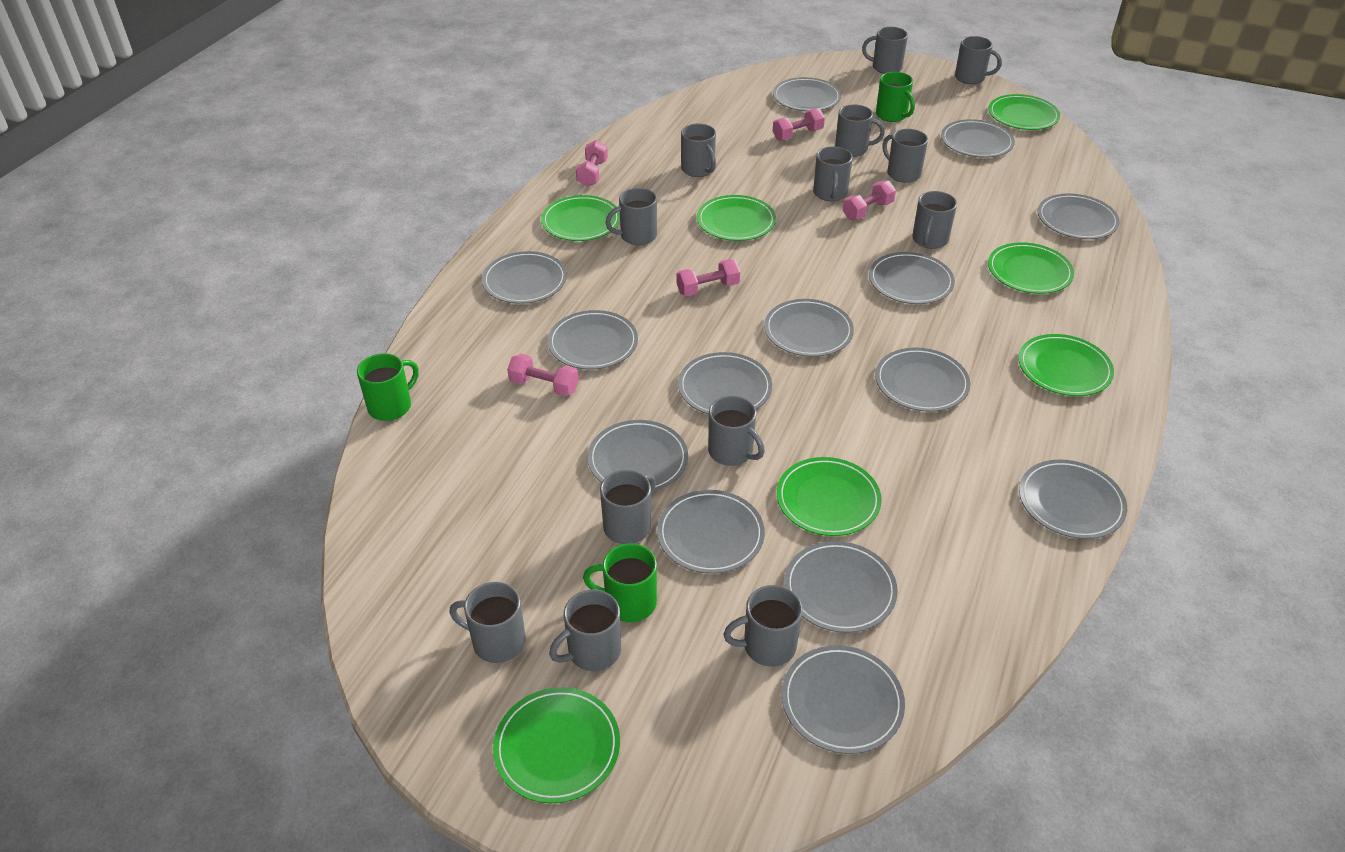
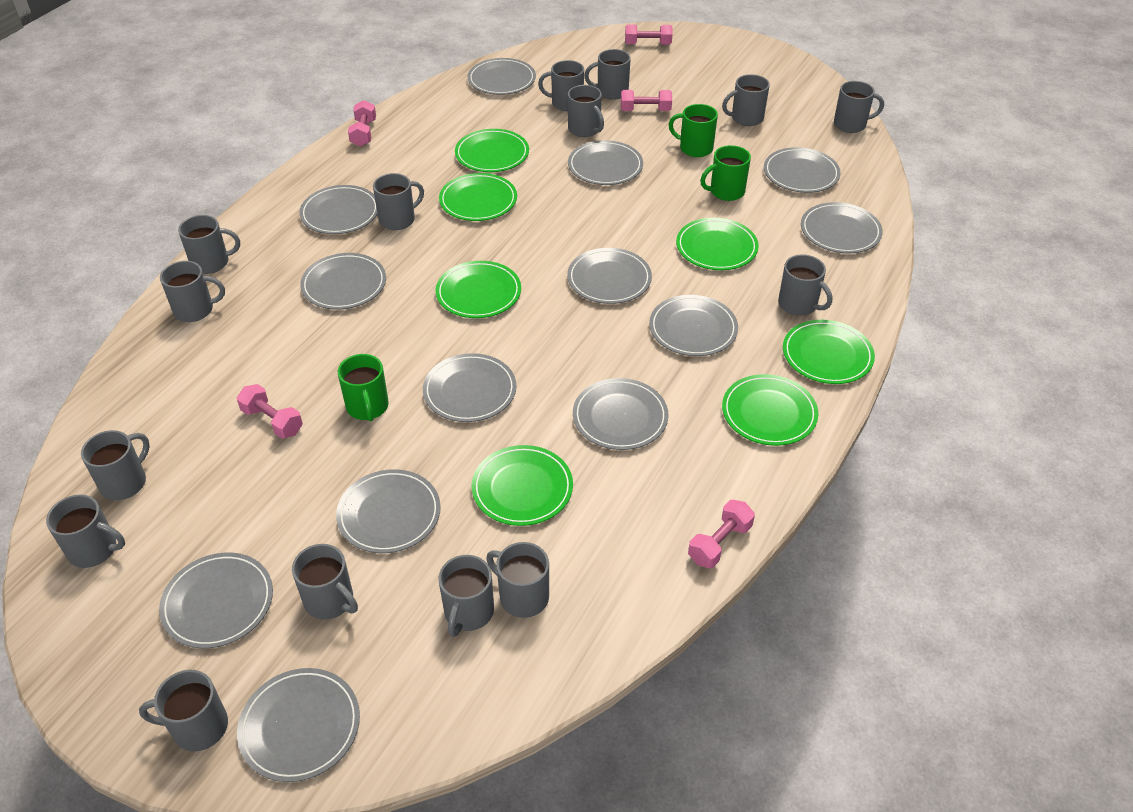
grey mug: 13 -> 15
grey plate: 14 -> 13

